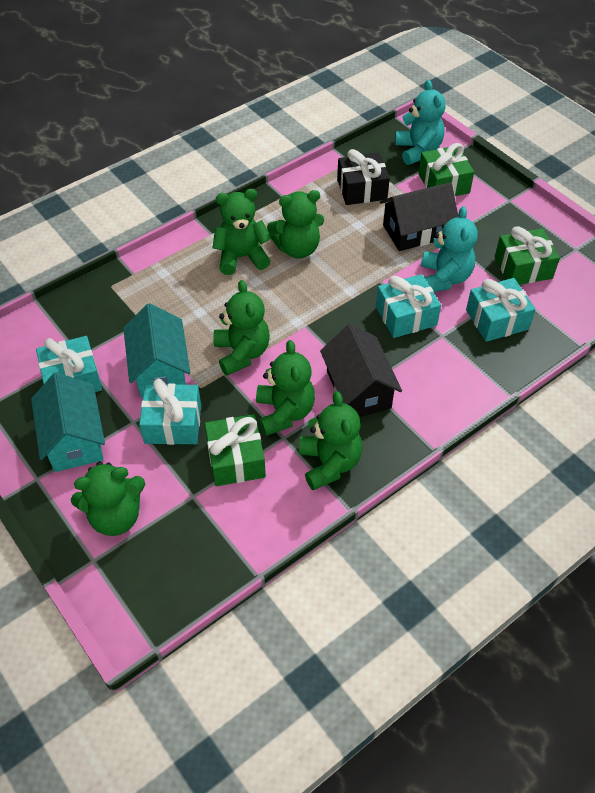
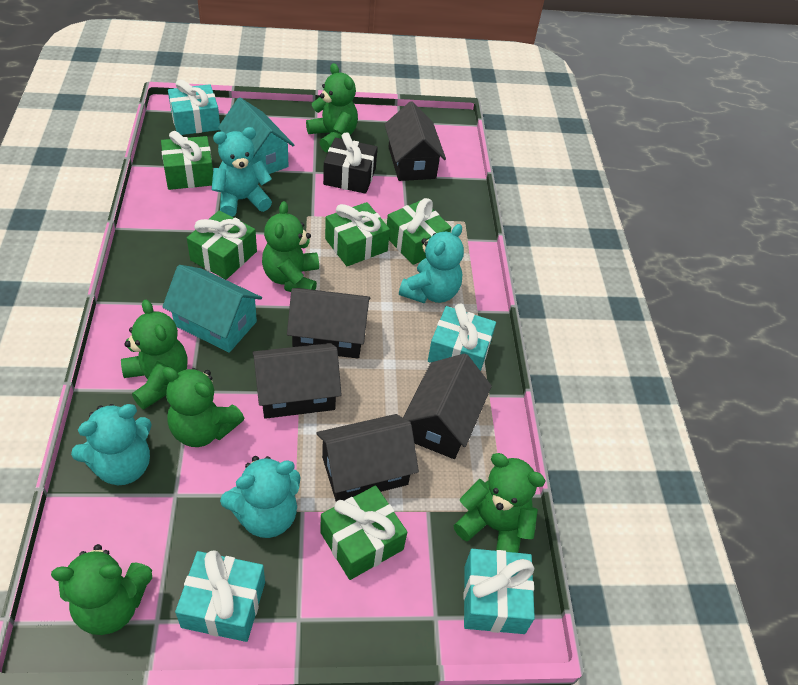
black house: 2 -> 5
green gift: 3 -> 5
turquoise teddy bear: 2 -> 4

